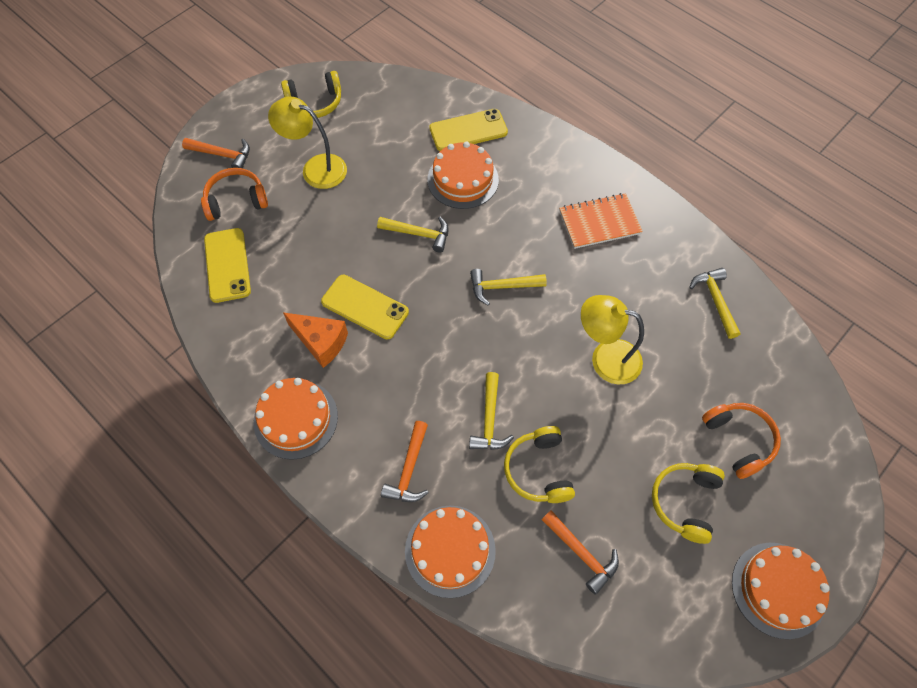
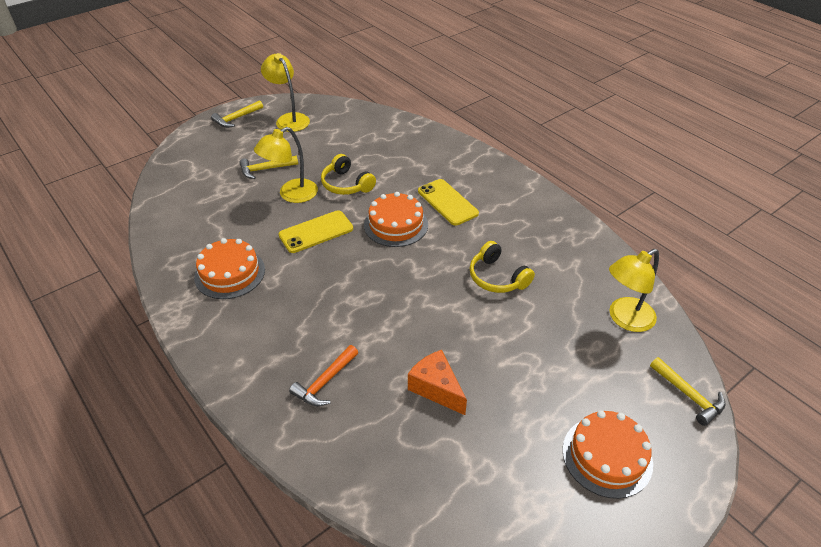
orange cake: 4 -> 3
orange hammer: 3 -> 1
orange headphones: 2 -> 0
orange notebook: 1 -> 0
yellow hammer: 4 -> 3
yellow headphones: 3 -> 2
yellow lamp: 2 -> 3
yellow phone: 3 -> 2

